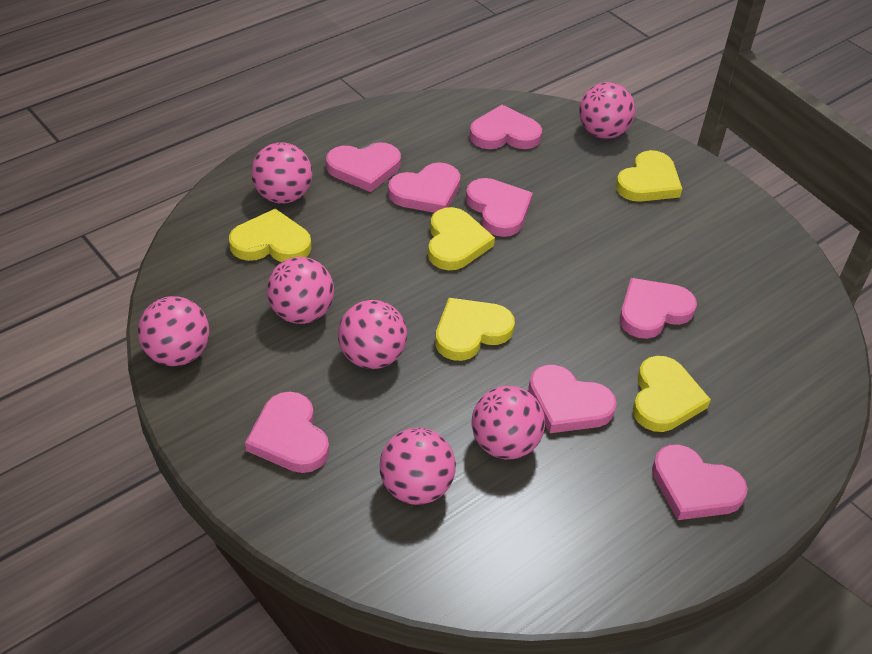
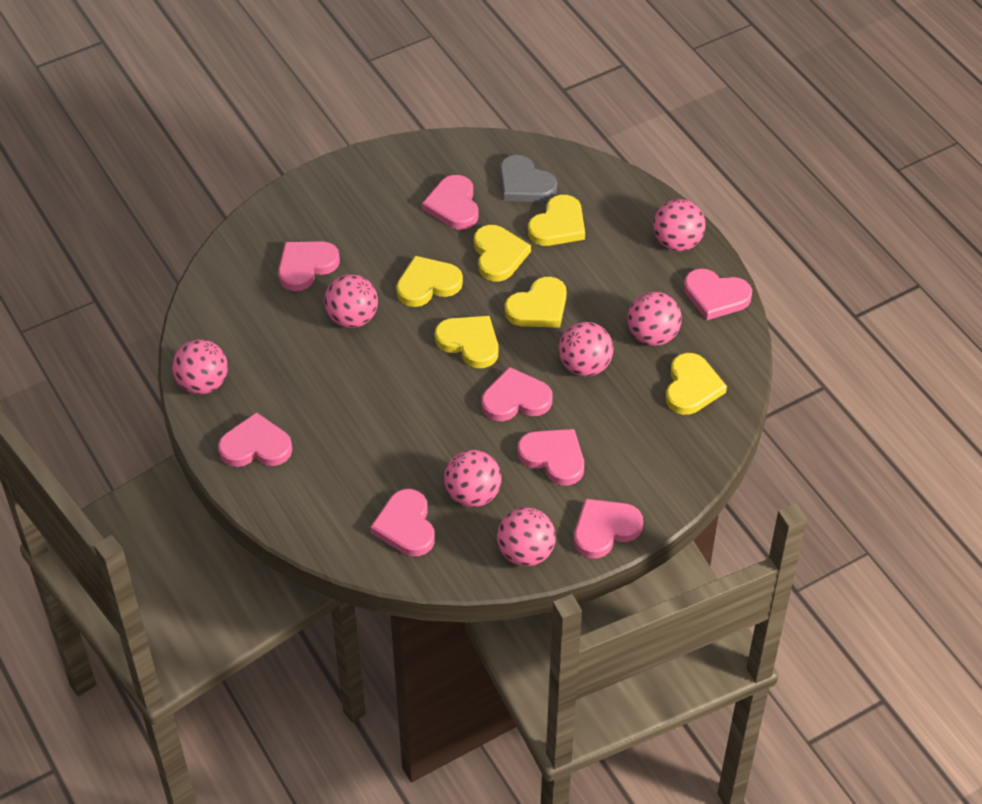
grey heart: 0 -> 1
yellow heart: 5 -> 6

